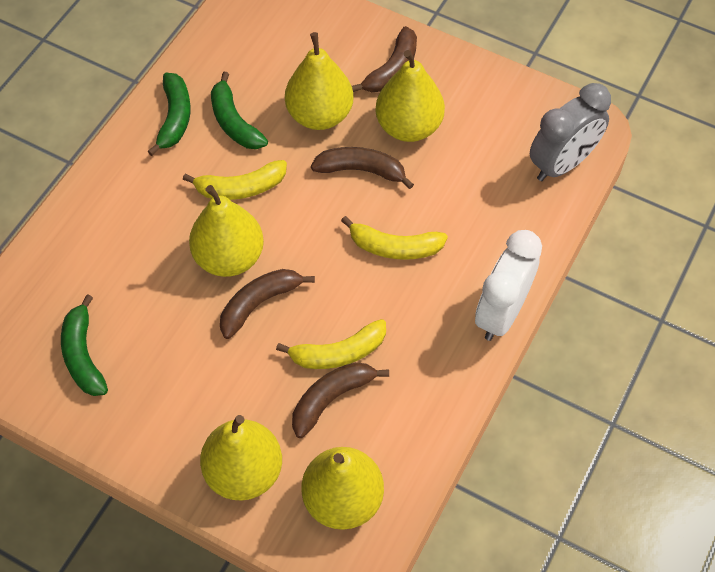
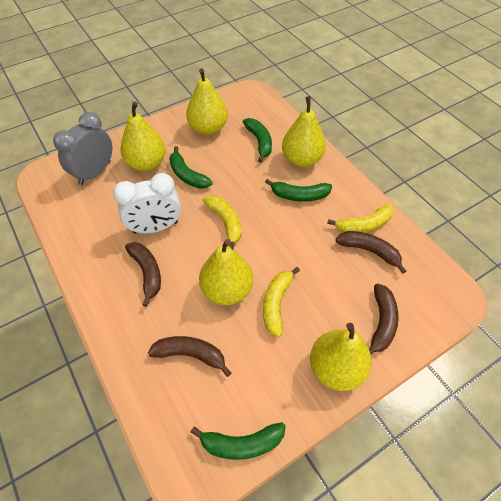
green banana: 3 -> 4

